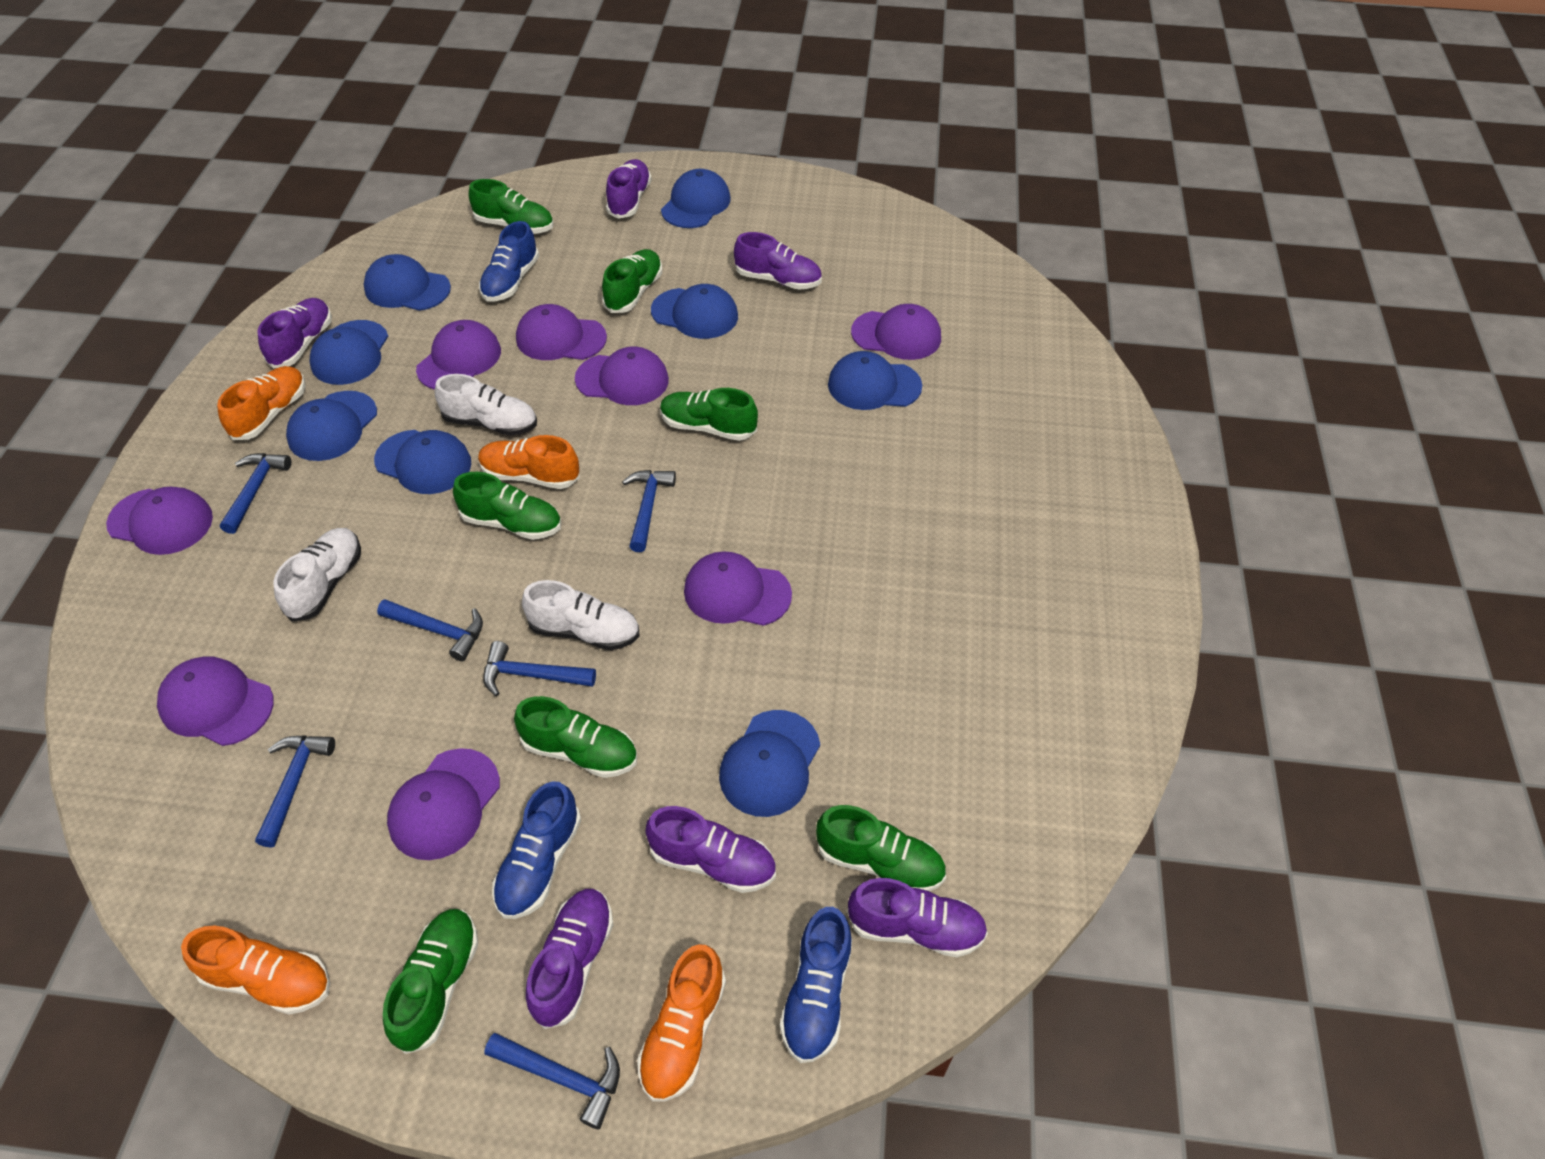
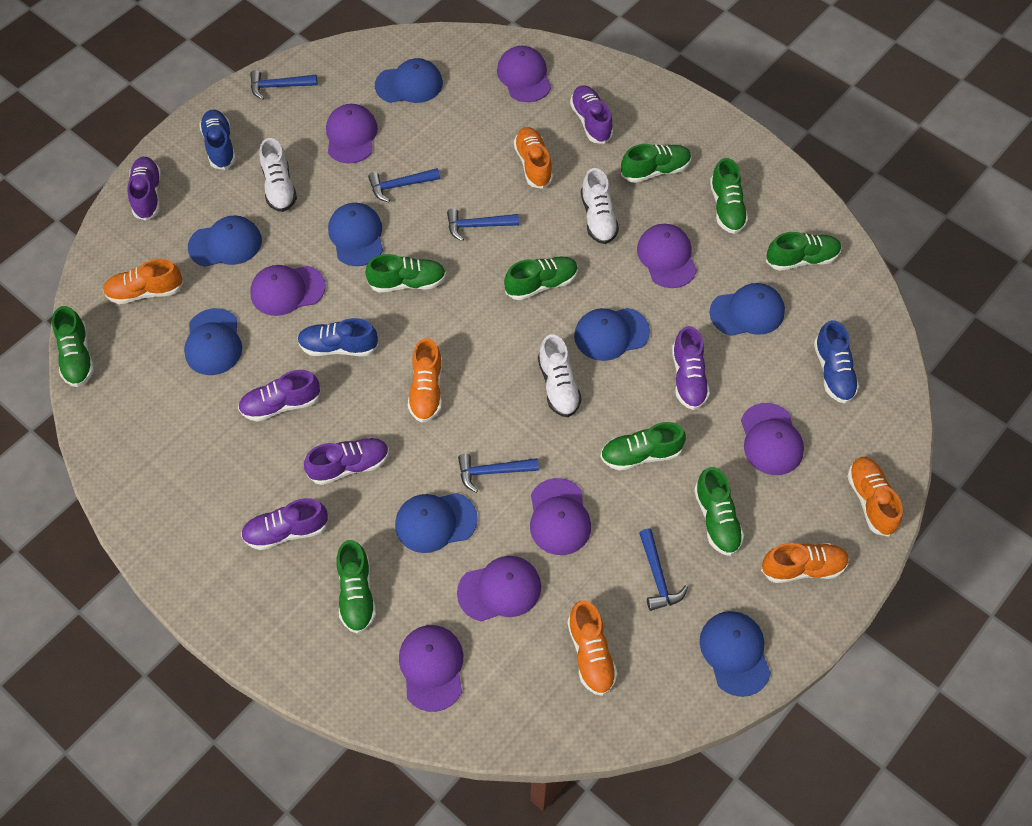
blue hammer: 6 -> 5
green shoe: 7 -> 9
orange shoe: 4 -> 6

